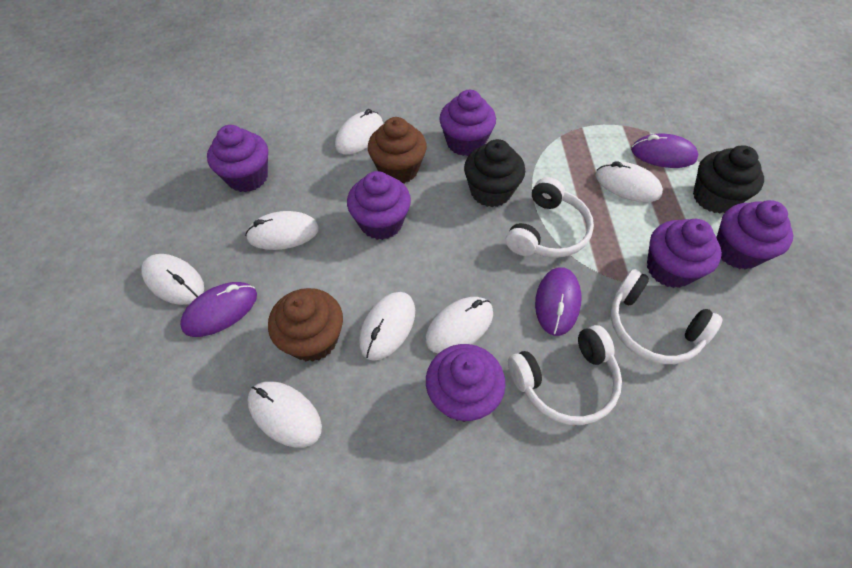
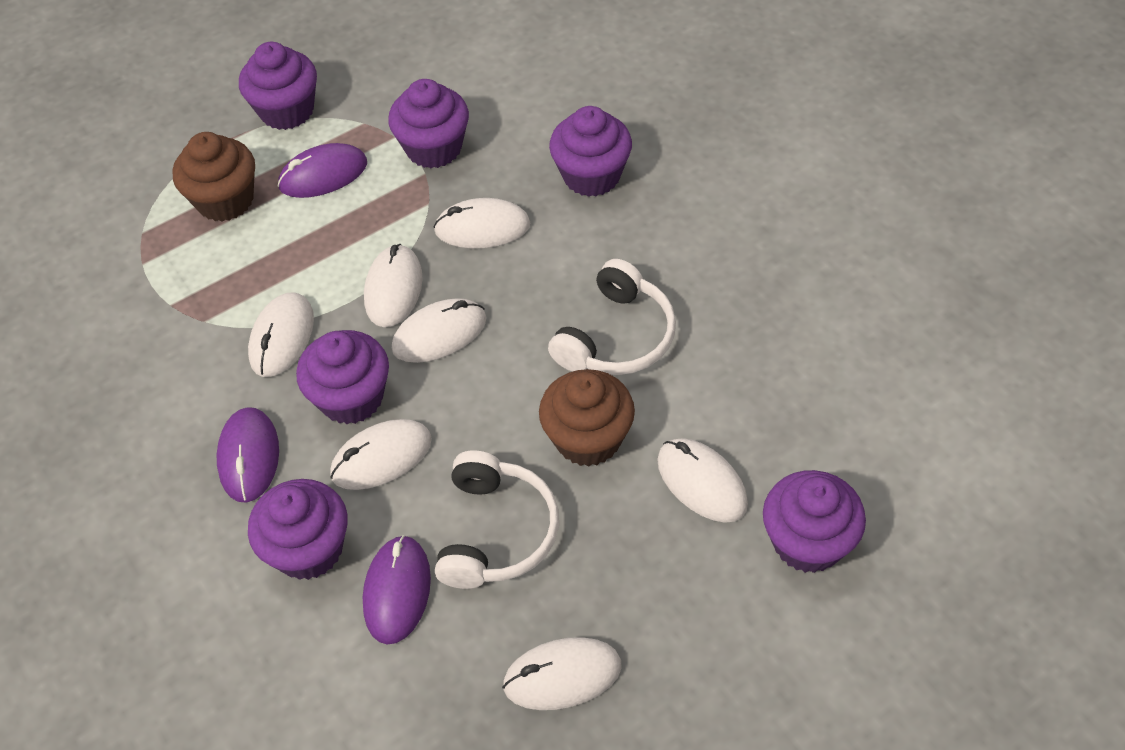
black cupcake: 2 -> 0
white headphones: 3 -> 2

